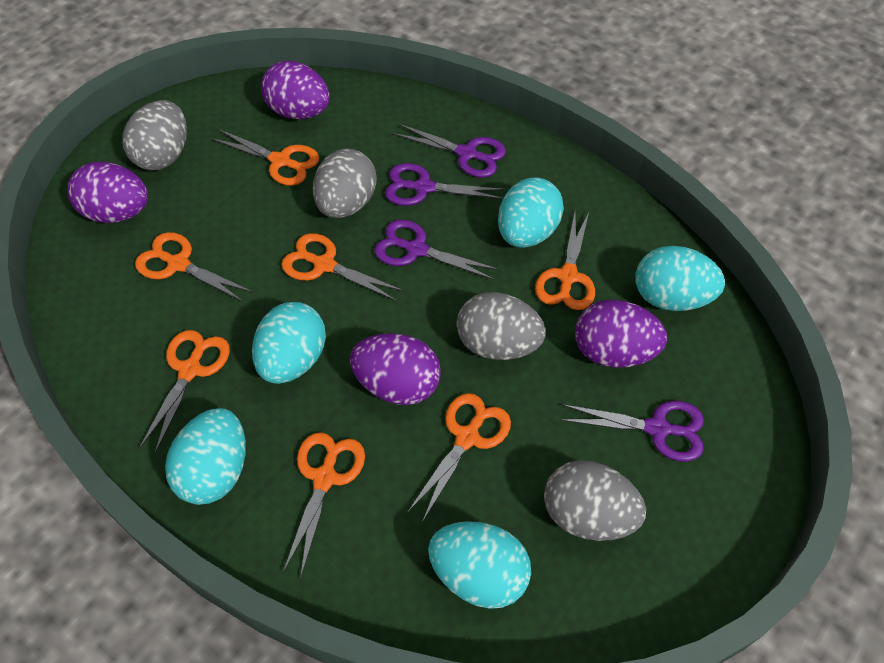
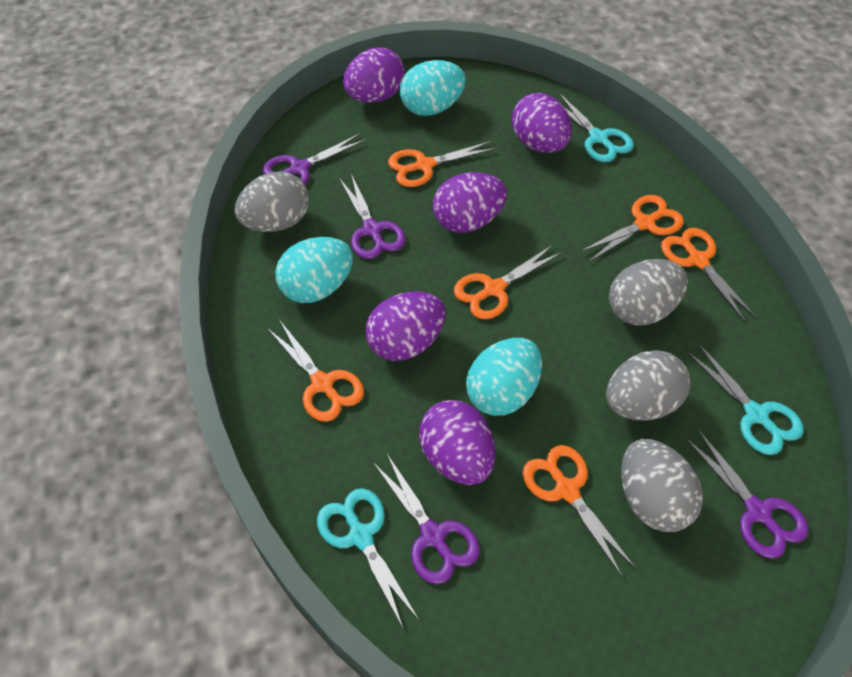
orange scissors: 7 -> 6
purple egg: 4 -> 5
turquoise egg: 5 -> 3
turquoise scissors: 0 -> 3

